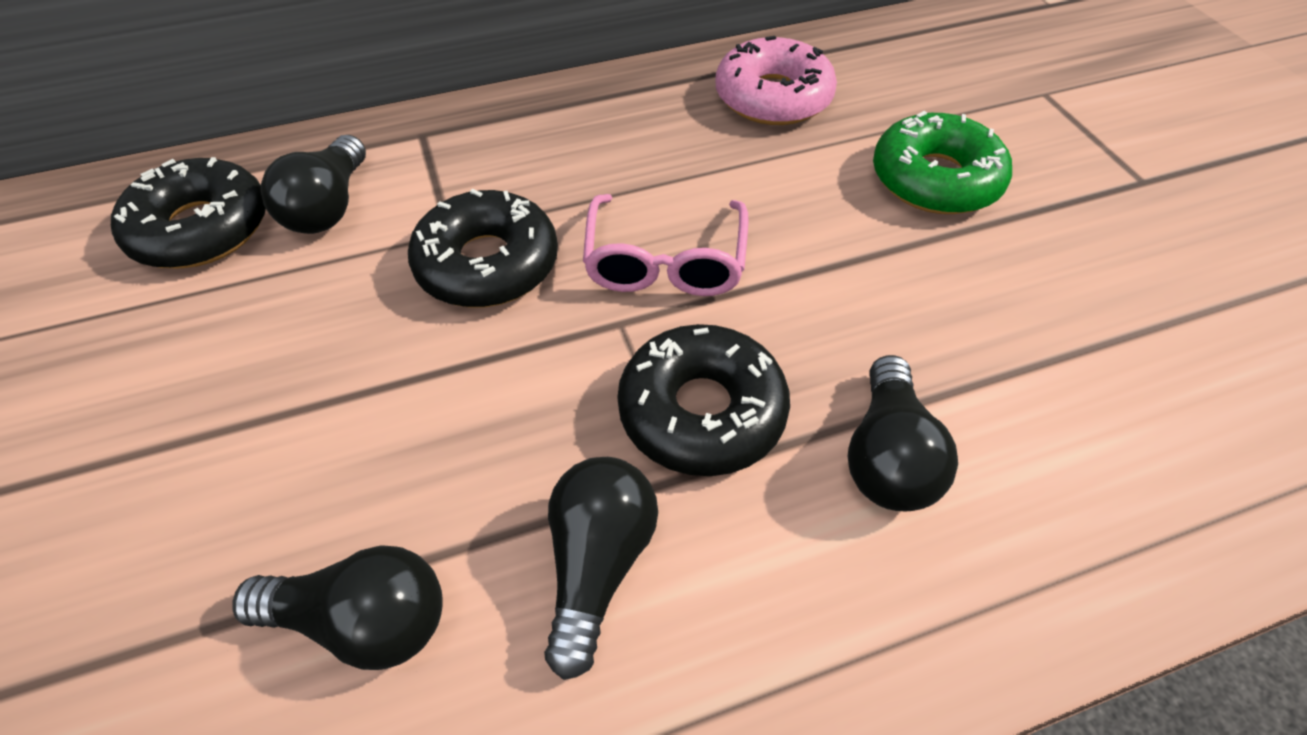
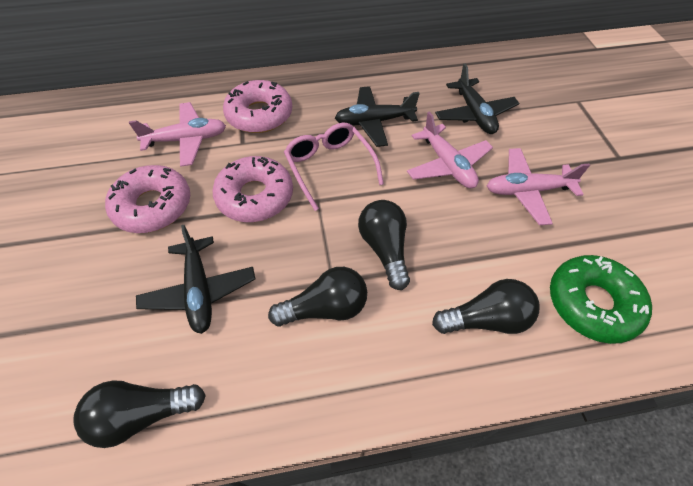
black donut: 3 -> 0
black plane: 0 -> 3
pink donut: 1 -> 3
pink plane: 0 -> 3

